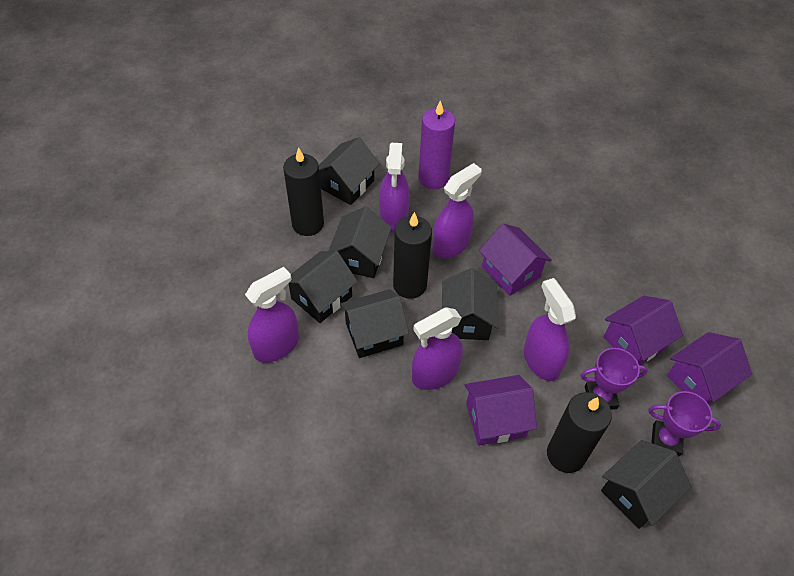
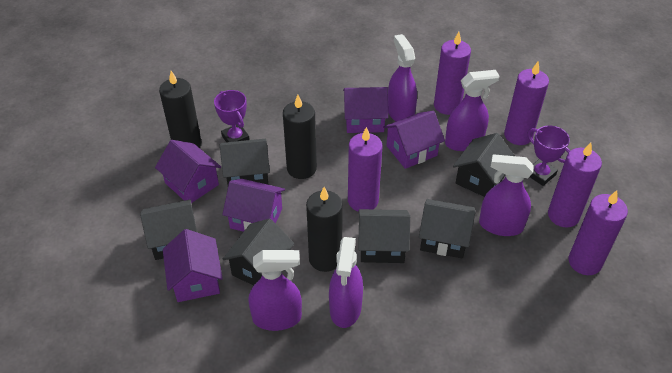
purple candle: 1 -> 5
purple house: 4 -> 5

